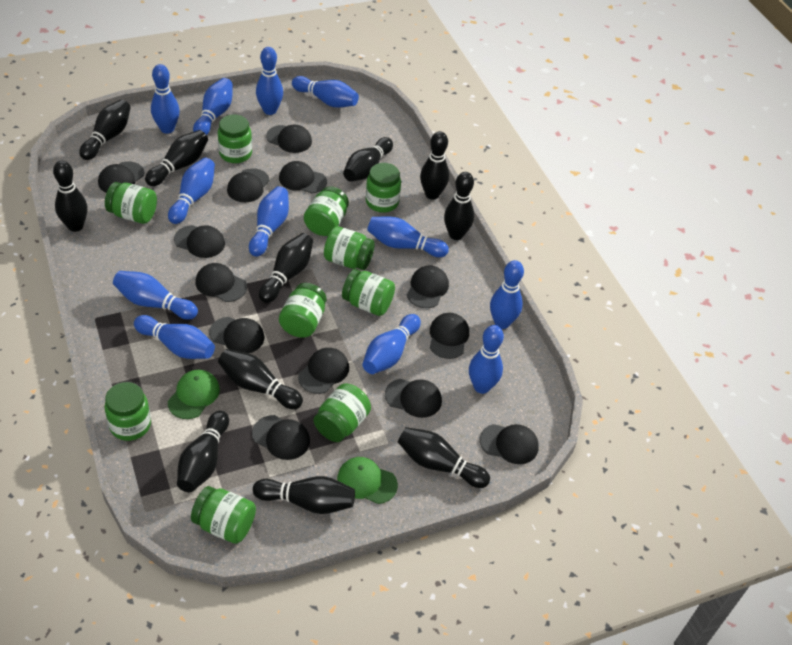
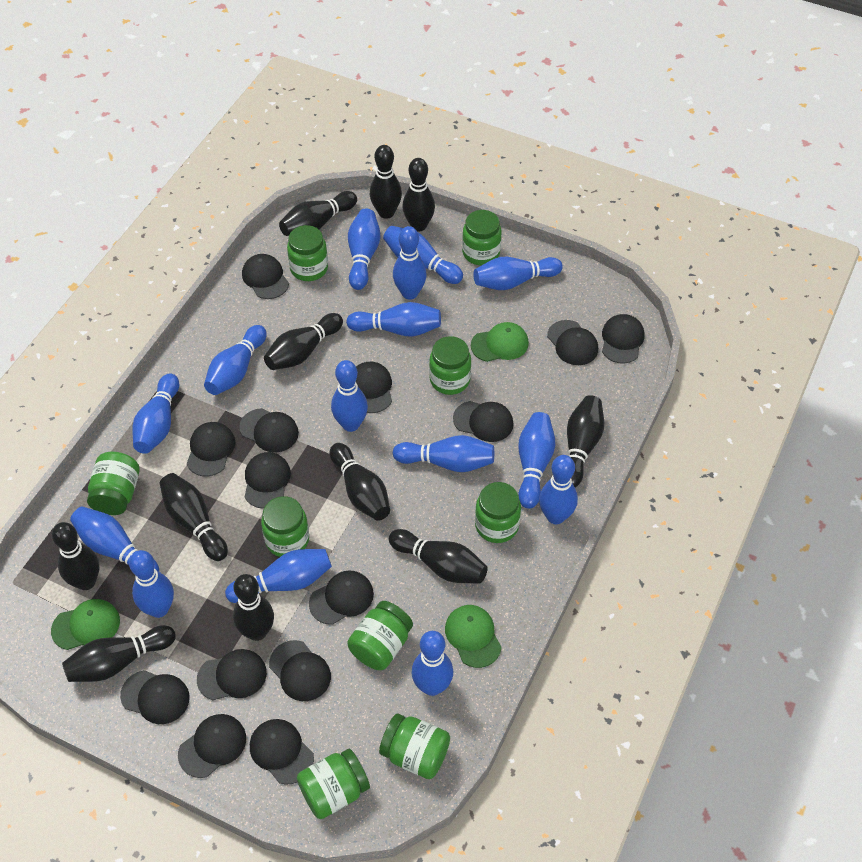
black cap: 13 -> 14
blue bowling pin: 12 -> 15
green cap: 2 -> 3
green jar: 10 -> 9

